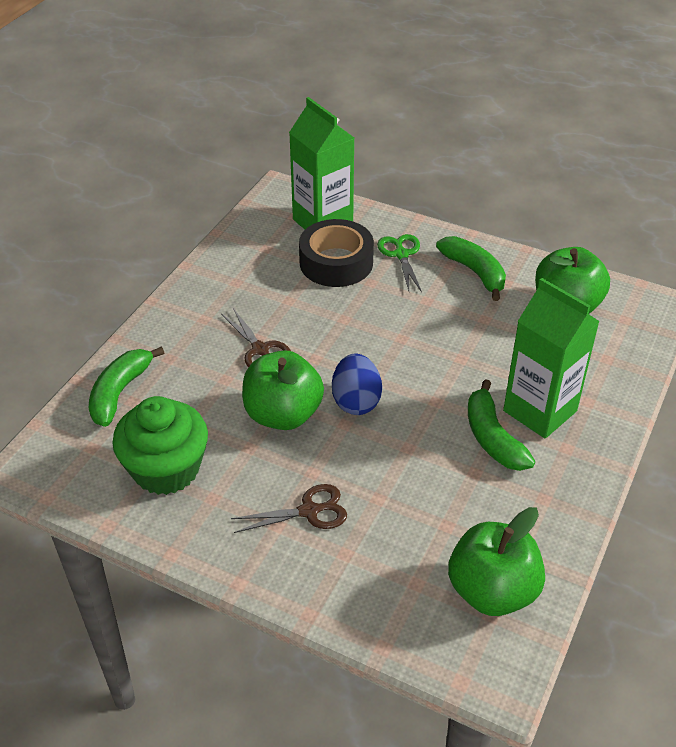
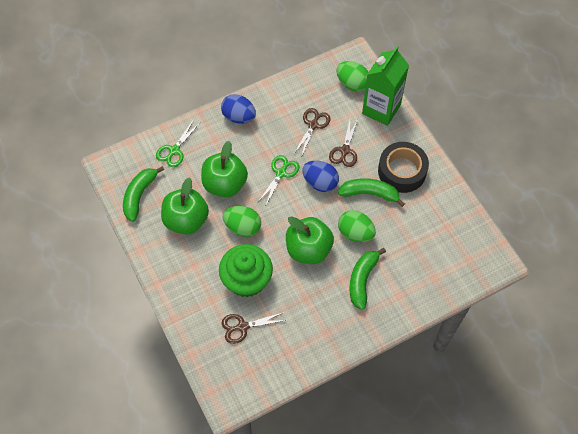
blue egg: 1 -> 2
brown scissors: 2 -> 3
green carton: 2 -> 1
green egg: 0 -> 3
green scissors: 1 -> 2

